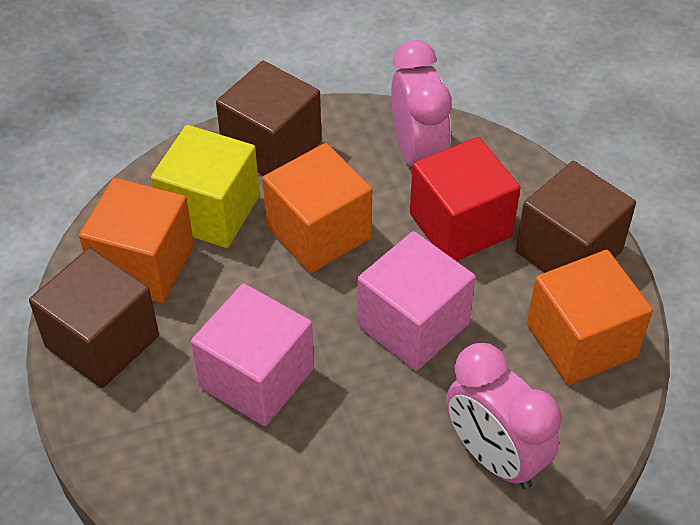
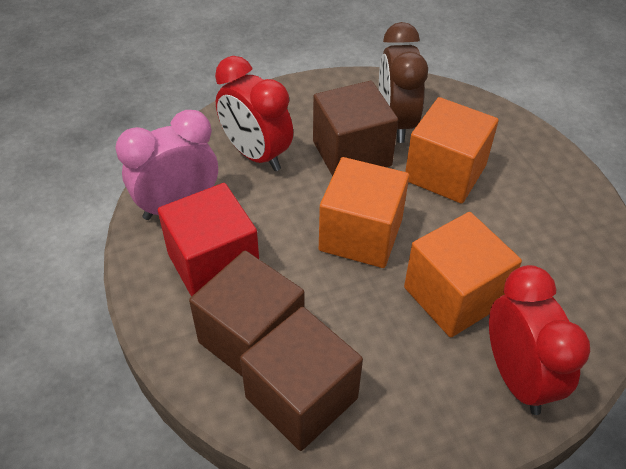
brown clock: 0 -> 1
pink clock: 2 -> 1
pink cube: 2 -> 0
red clock: 0 -> 2
yellow cube: 1 -> 0

